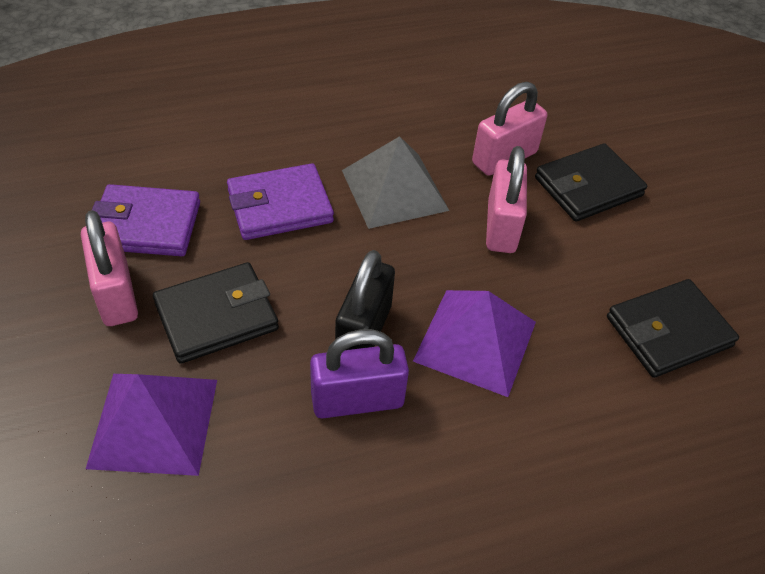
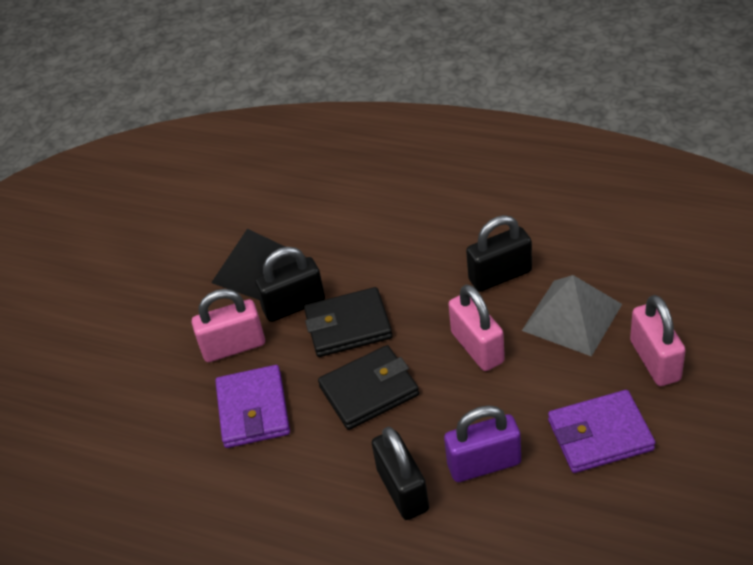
black padlock: 1 -> 3
black pyramid: 0 -> 1
black wallet: 3 -> 2
purple pyramid: 2 -> 0

